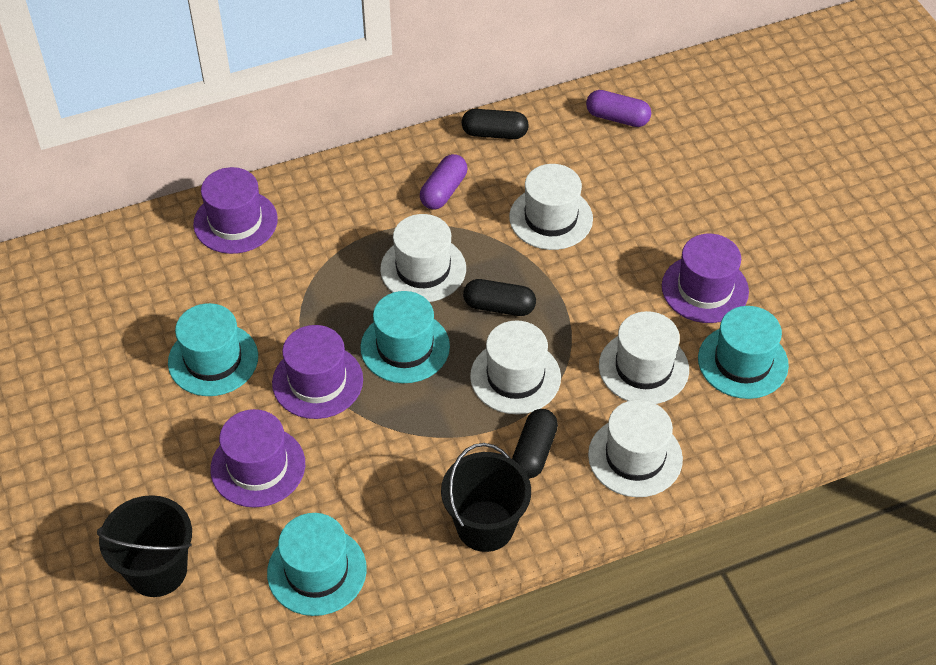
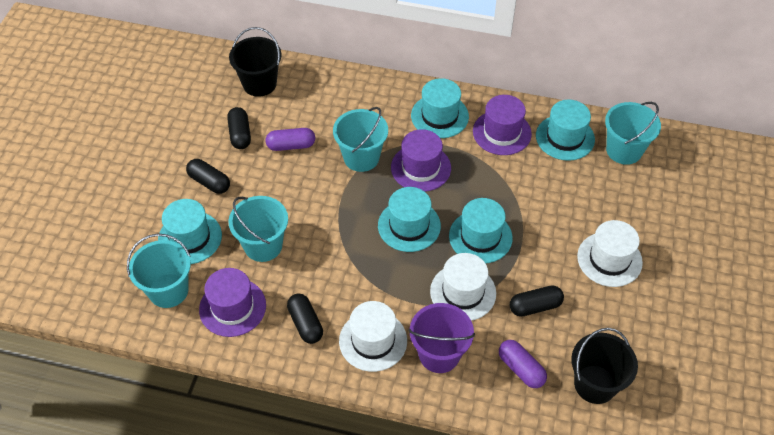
black capsule: 3 -> 4
purple bucket: 0 -> 1
purple hat: 4 -> 3
turquoise bucket: 0 -> 4
turquoise hat: 4 -> 5
white hat: 5 -> 3

